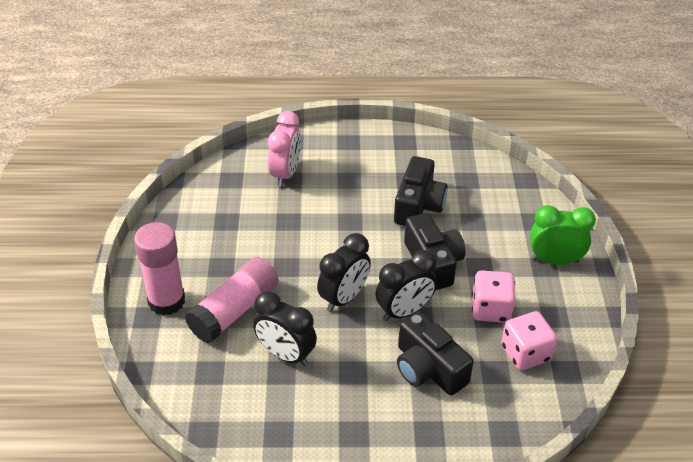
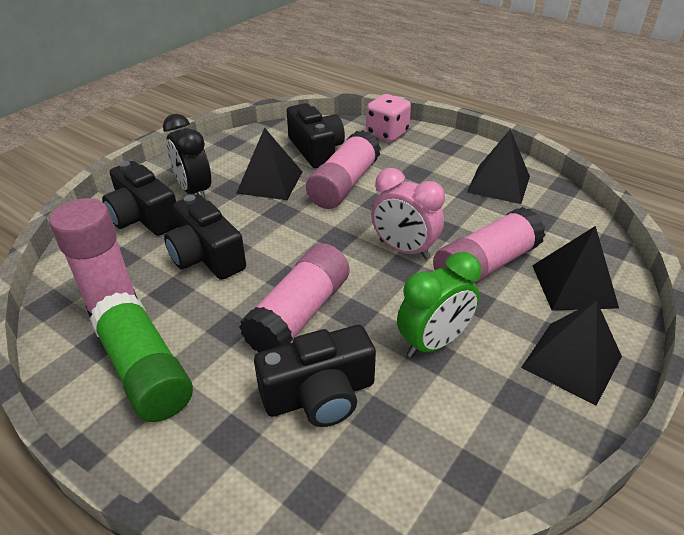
black camera: 3 -> 4
black clock: 3 -> 1
black pyramid: 0 -> 4
green glue stick: 0 -> 1
pink dice: 2 -> 1
pink glue stick: 2 -> 4

